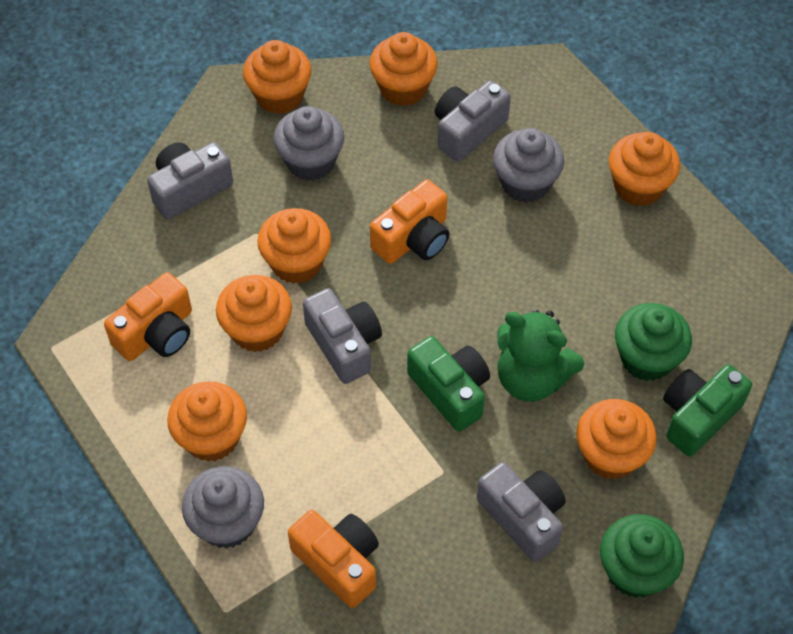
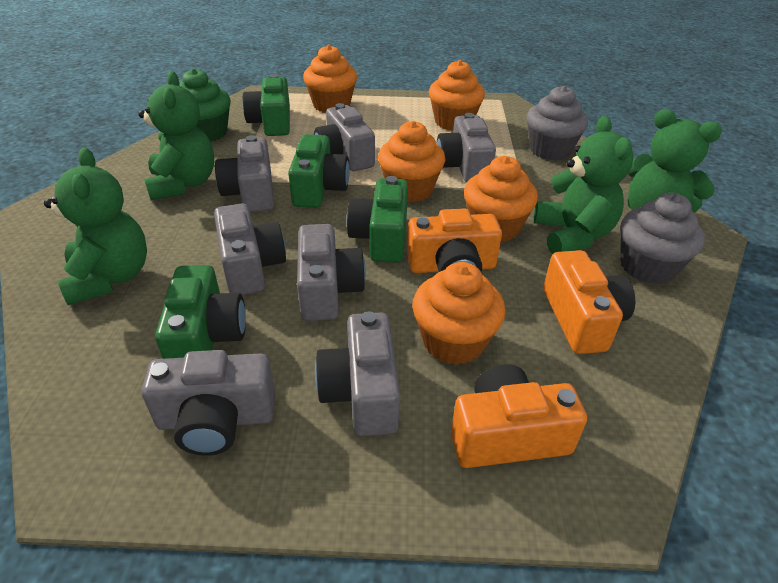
green camera: 2 -> 4
green cupcake: 2 -> 1
green teddy bear: 1 -> 4
grey camera: 4 -> 7
grey cupcake: 3 -> 2
orange cupcake: 7 -> 5

